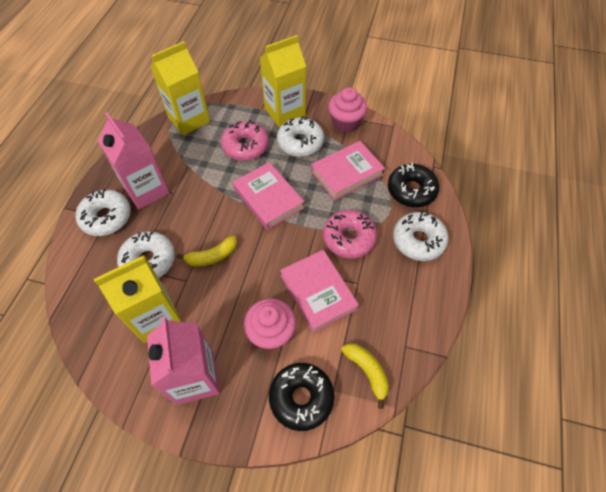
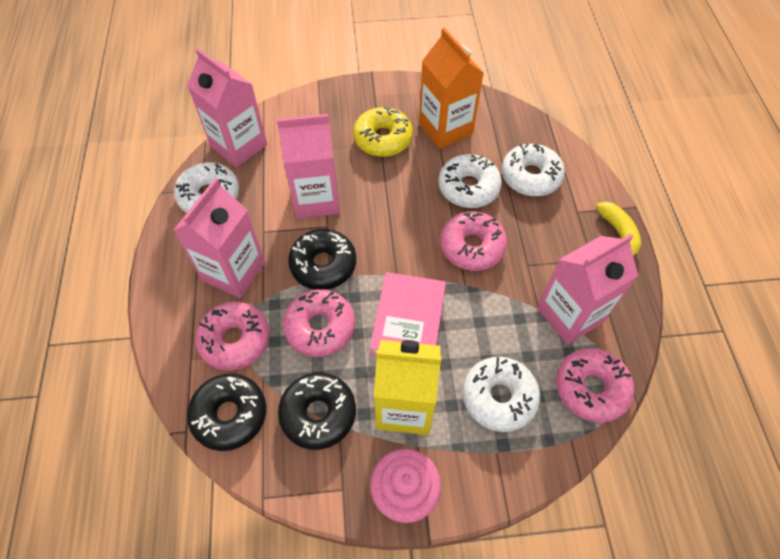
black donut: 2 -> 3
orange carton: 0 -> 1
pink book: 3 -> 1
pink carton: 2 -> 4
pink cupcake: 2 -> 1
pink donut: 2 -> 4
yellow banana: 2 -> 1
yellow carton: 3 -> 1
yellow donut: 0 -> 1

